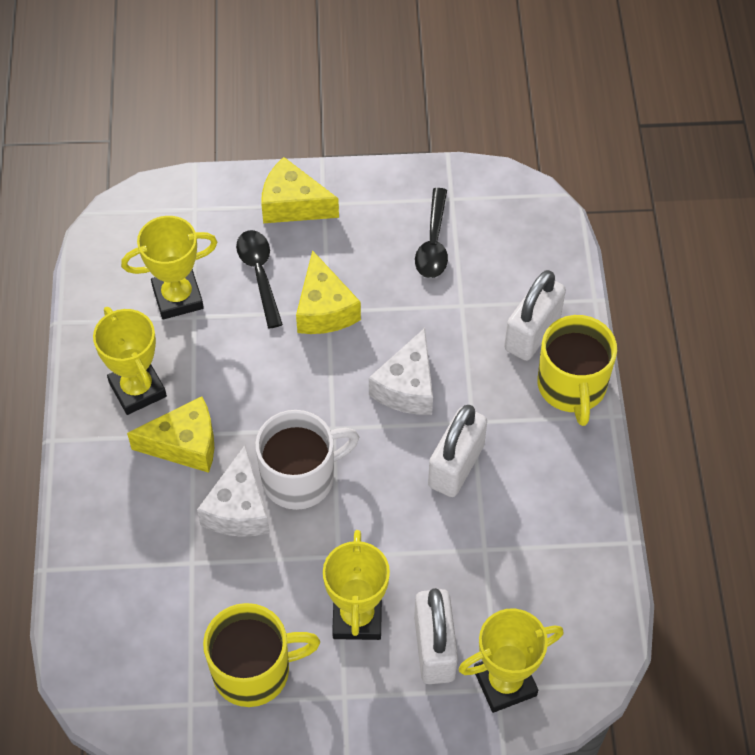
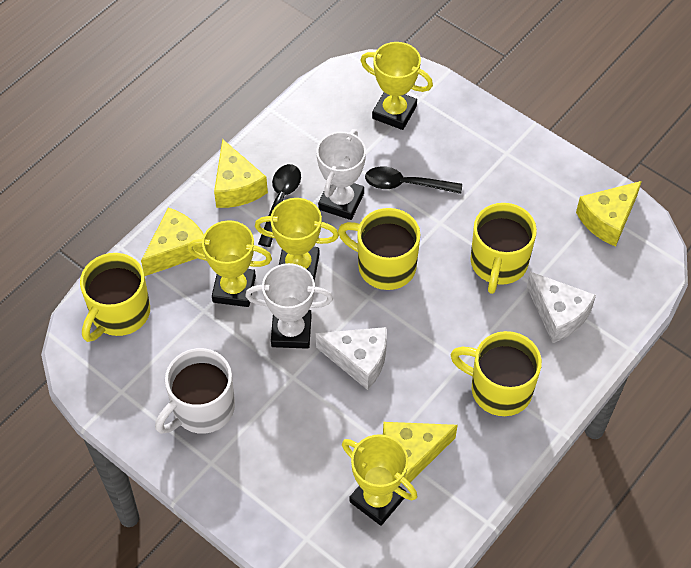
white padlock: 3 -> 0
white trophy: 0 -> 2
yellow cheese: 3 -> 4
yellow mug: 2 -> 4

